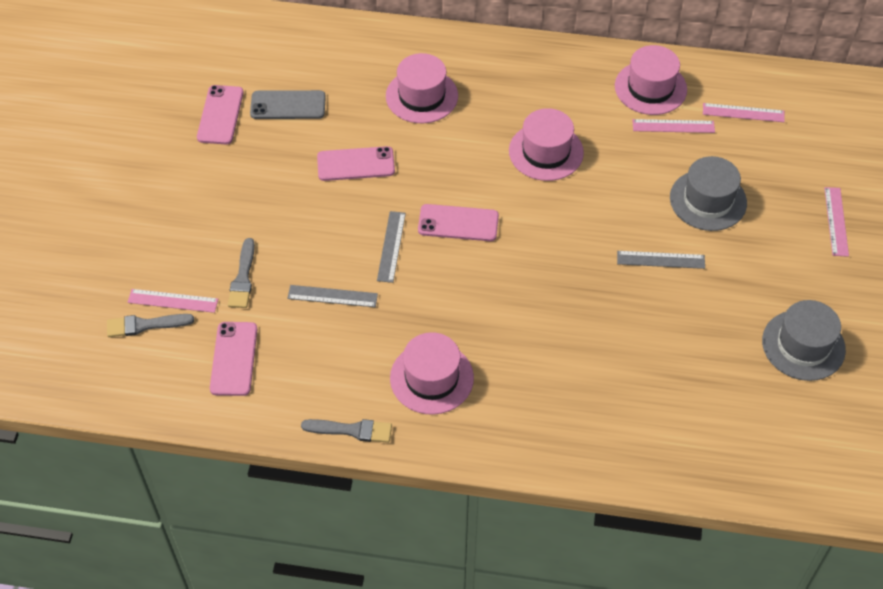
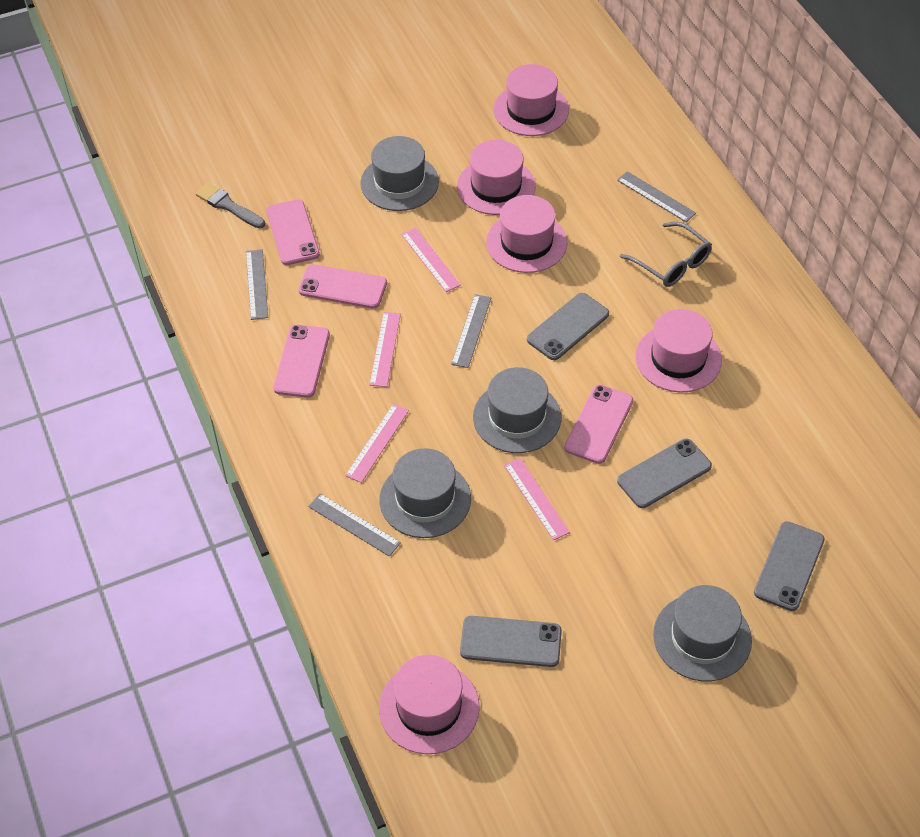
grey brush: 3 -> 1
grey glasses: 0 -> 1
grey hat: 2 -> 4
grey phone: 1 -> 4
grey ruler: 3 -> 4
pink hat: 4 -> 5

